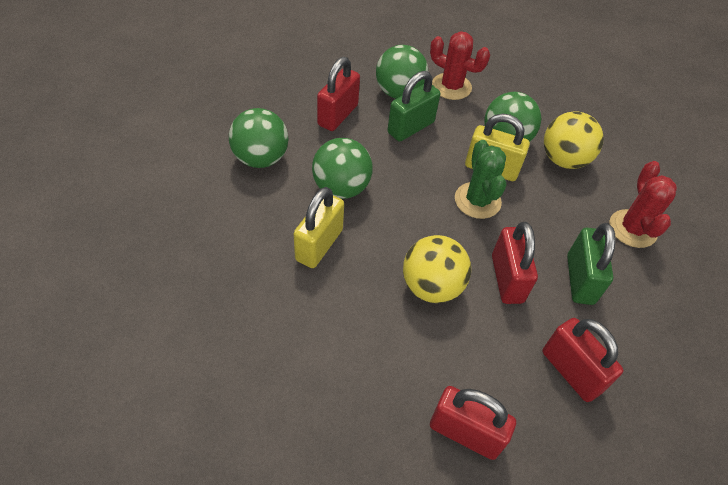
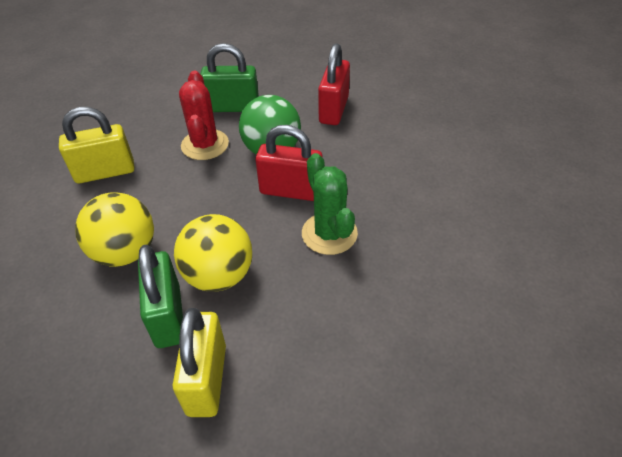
green ball: 4 -> 1
red cactus: 2 -> 1
red padlock: 4 -> 2

